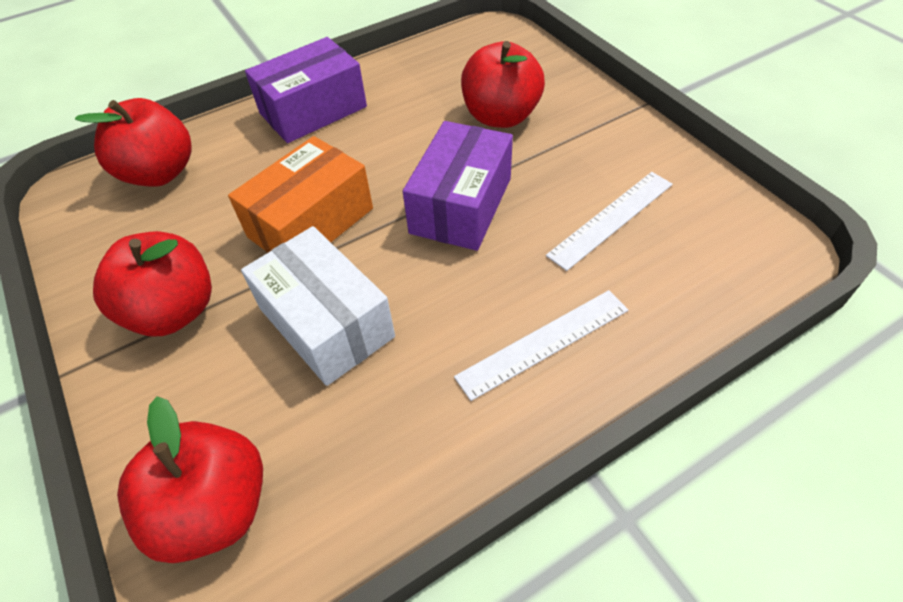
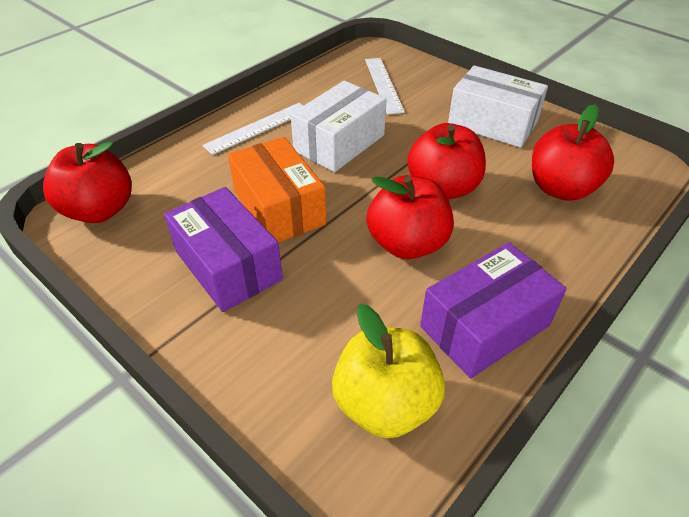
white box: 1 -> 2
yellow apple: 0 -> 1

